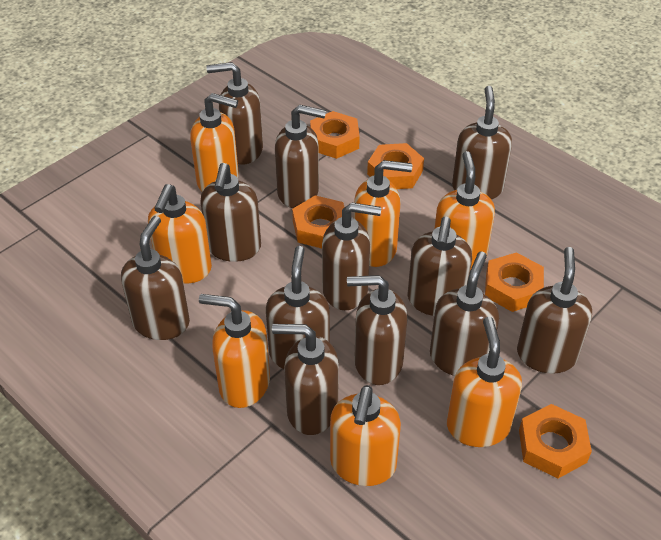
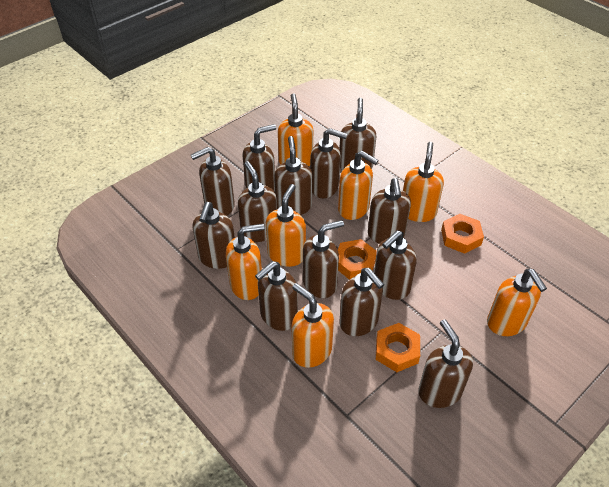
brown soap dispenser: 12 -> 13
orange nut: 5 -> 3

